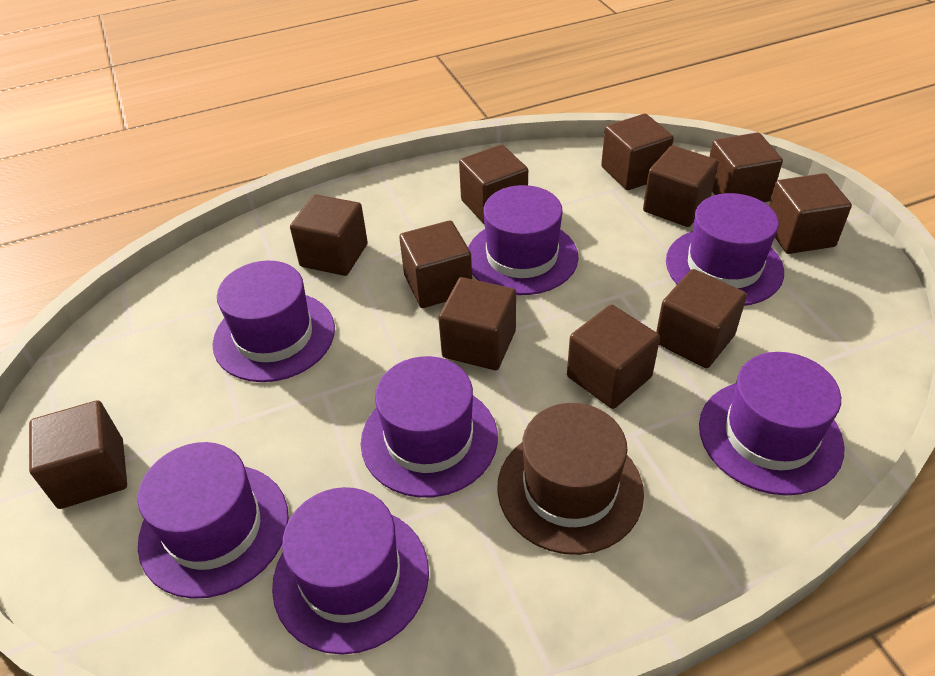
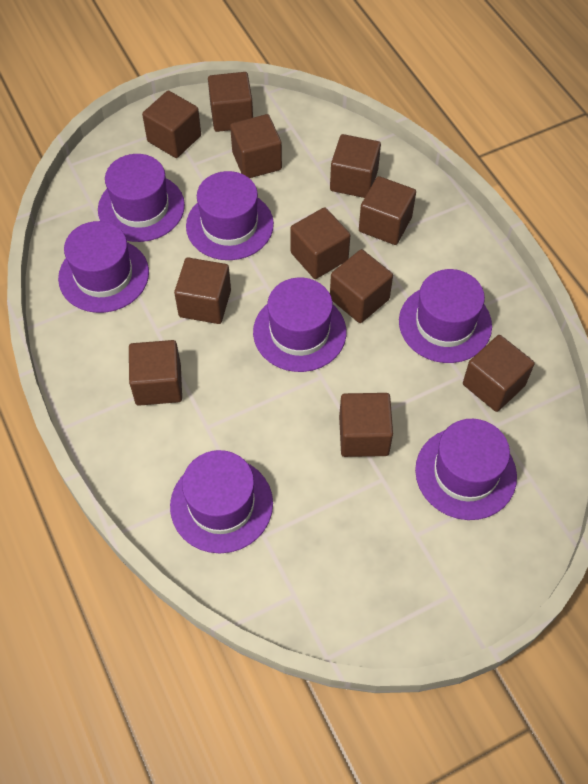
brown hat: 1 -> 0

